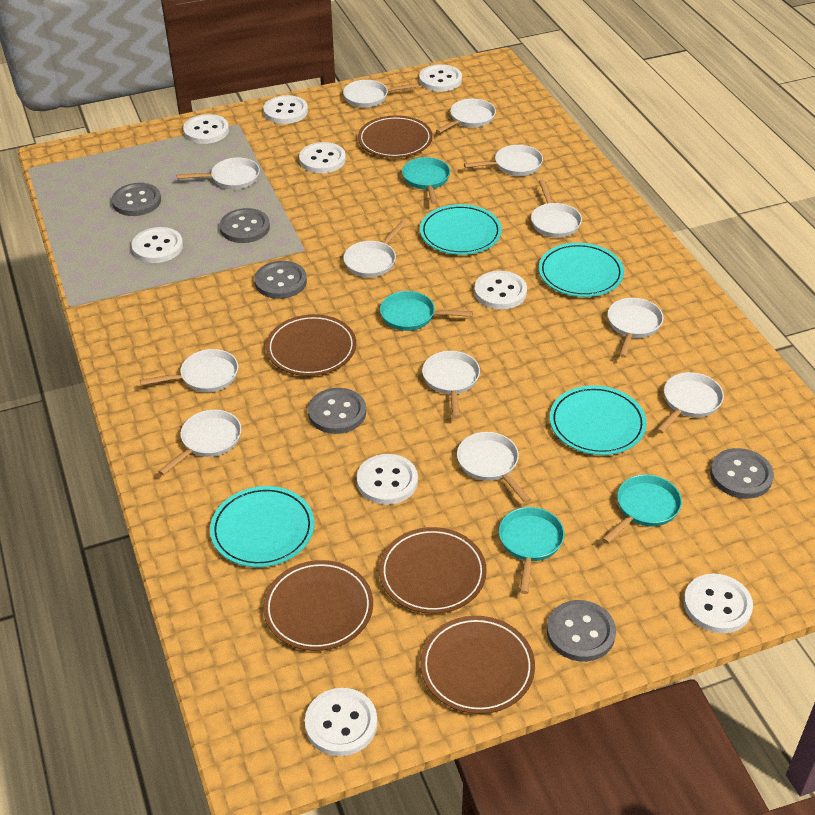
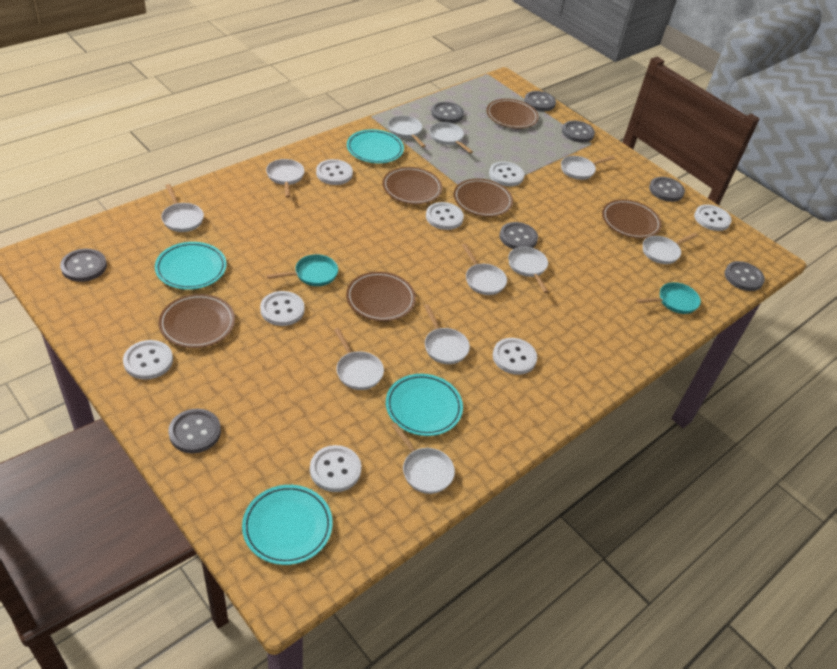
brown plate: 5 -> 6
grey button: 6 -> 8
turquoise pan: 4 -> 2
white button: 9 -> 8
white pan: 12 -> 11

